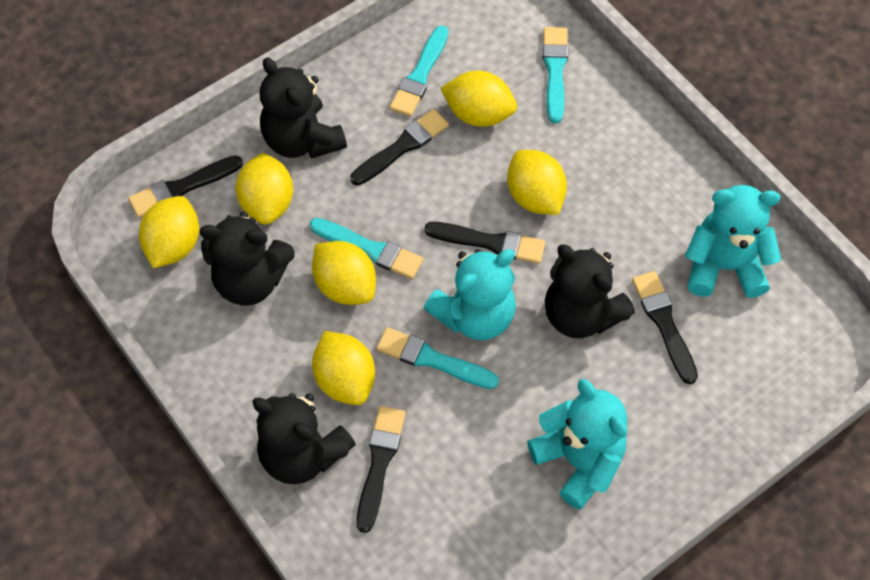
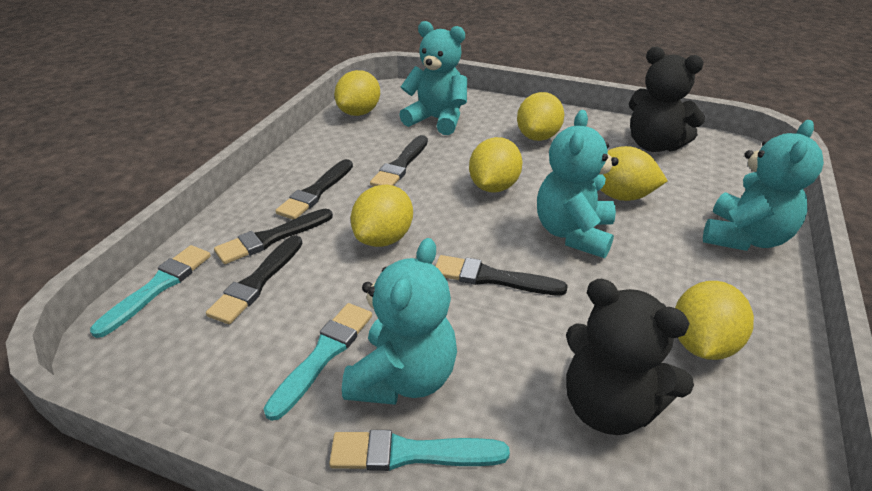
black teddy bear: 4 -> 2
turquoise brush: 4 -> 3
turquoise teddy bear: 3 -> 4

